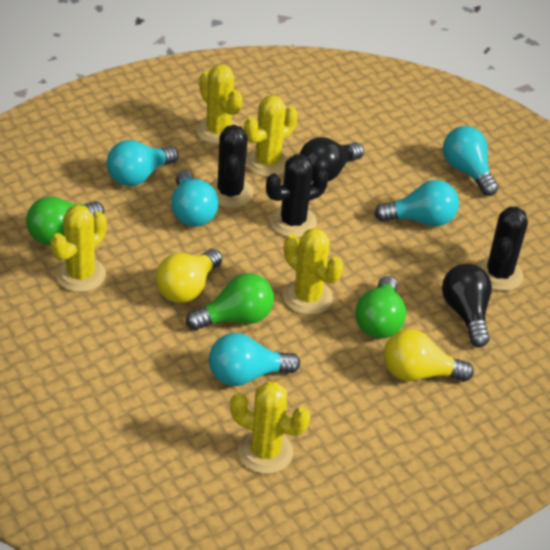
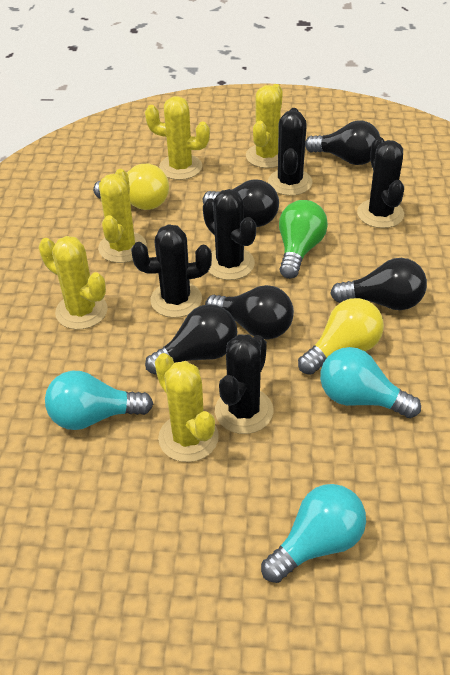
black cactus: 3 -> 5
black light bulb: 2 -> 5
green light bulb: 3 -> 1
turquoise light bulb: 5 -> 3

